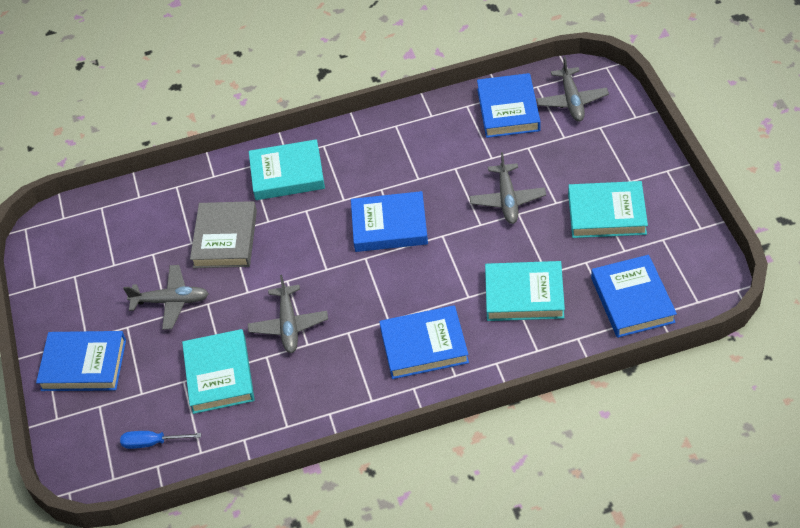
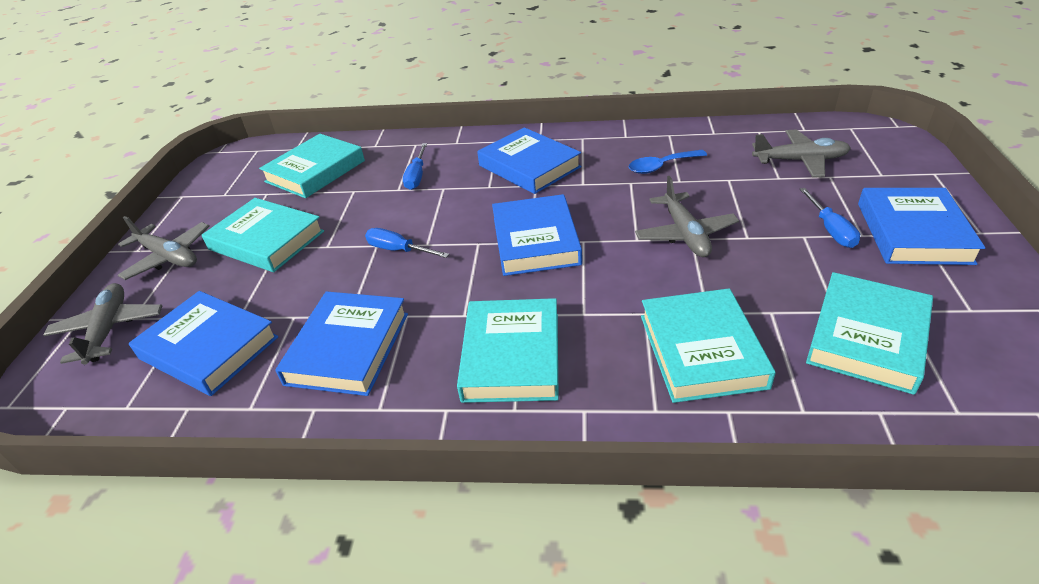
blue screwdriver: 1 -> 3
blue spoon: 0 -> 1
grey book: 1 -> 0
turquoise book: 4 -> 5

